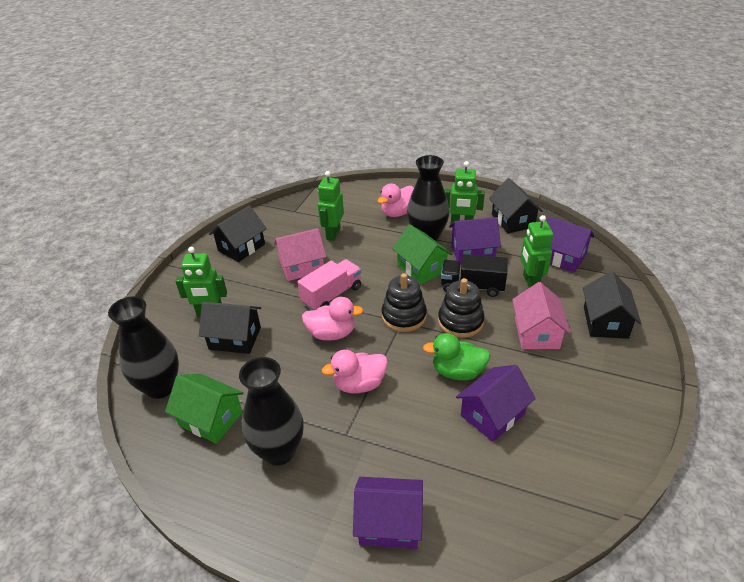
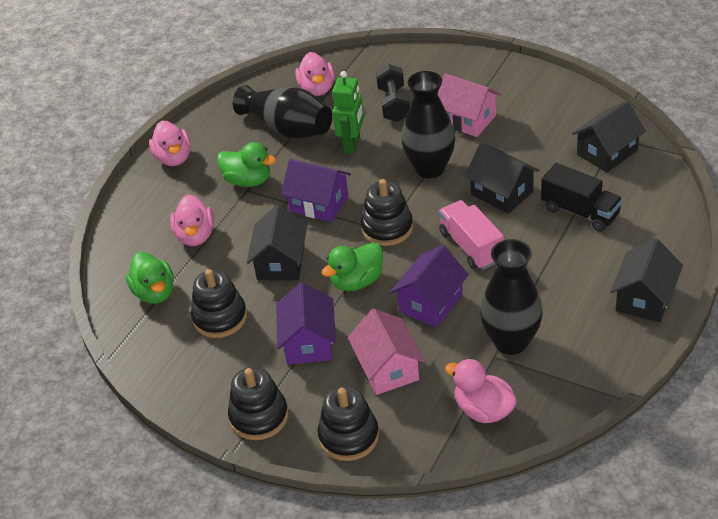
black dumbbell: 0 -> 1
black stacking toy: 2 -> 4
green duck: 1 -> 3
green house: 2 -> 0
green robot: 4 -> 1
pink duck: 3 -> 4
purple house: 4 -> 3

